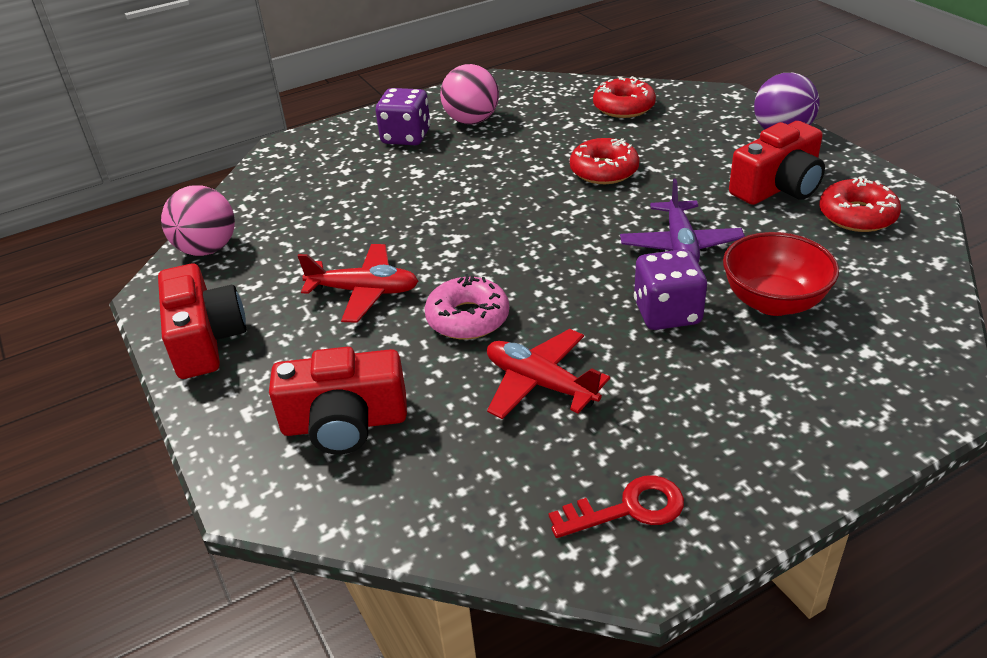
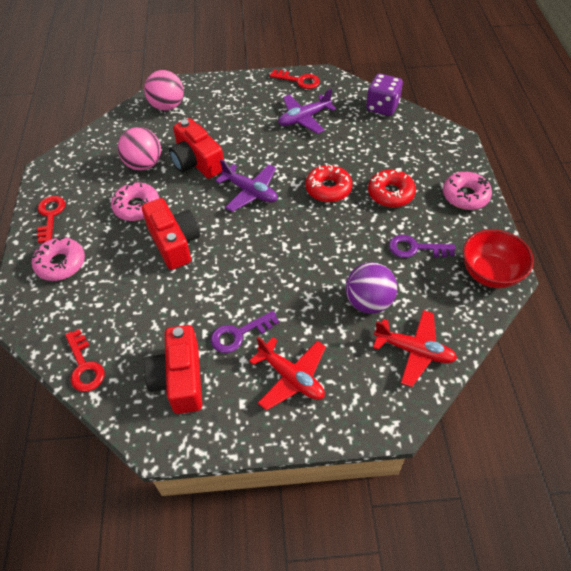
pink donut: 1 -> 3
purple dice: 2 -> 1
purple key: 0 -> 2
purple plane: 1 -> 2
red donut: 3 -> 2
red key: 1 -> 3

